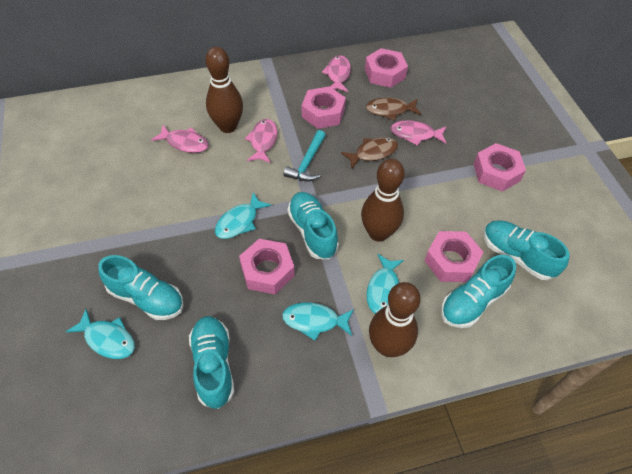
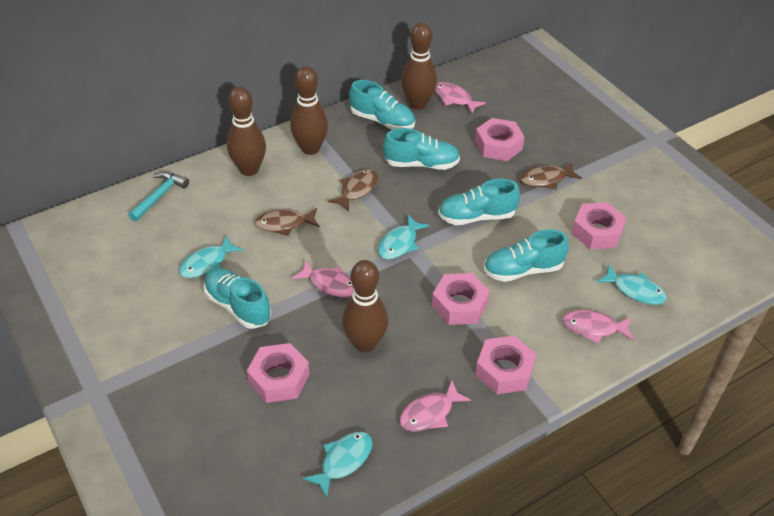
brown bowling pin: 3 -> 4
brown fish: 2 -> 3

